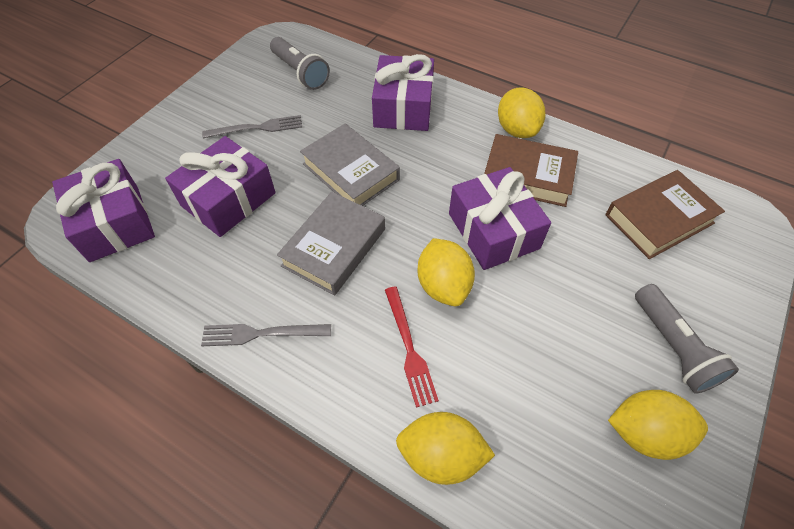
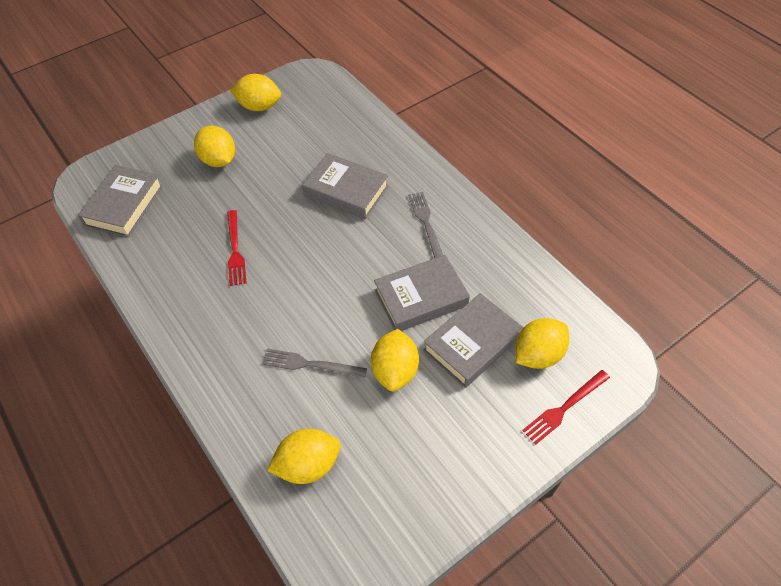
brown book: 2 -> 0
grey book: 2 -> 4
grey flashlight: 2 -> 0
purple gift: 4 -> 0
red fork: 1 -> 2
yellow lemon: 4 -> 5

